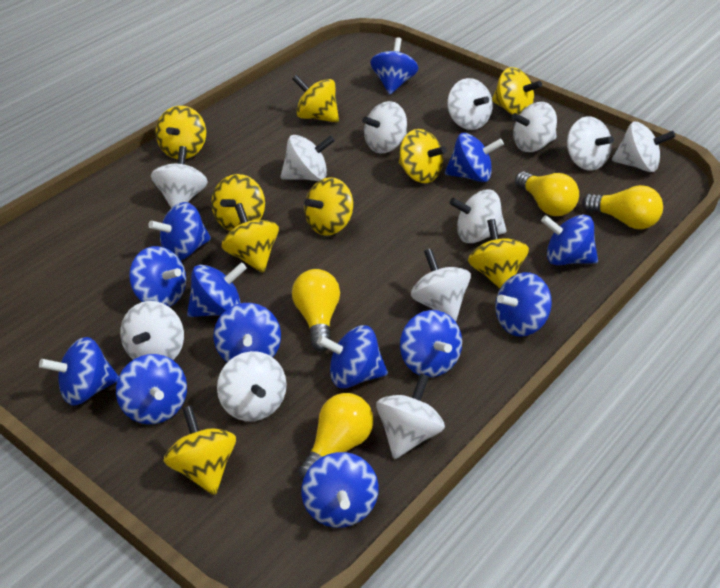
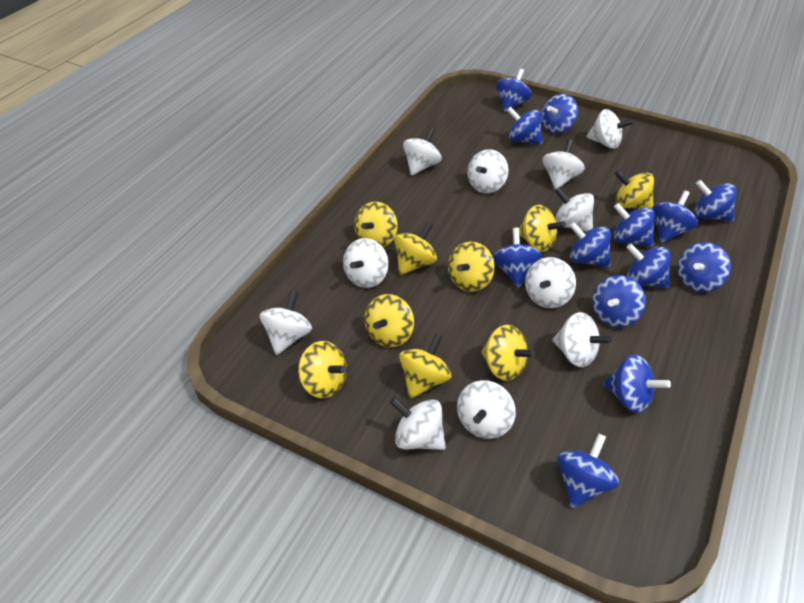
white spinning top: 12 -> 11
yellow light bulb: 4 -> 0

